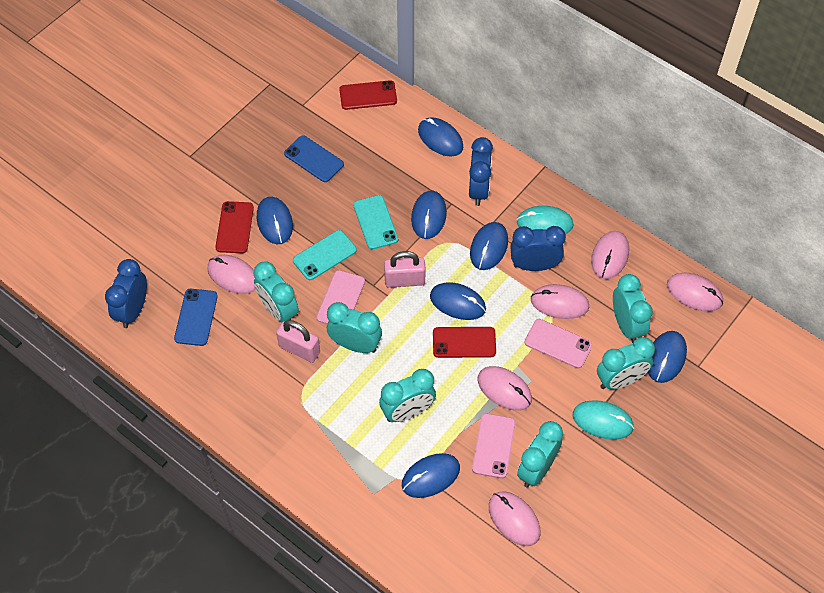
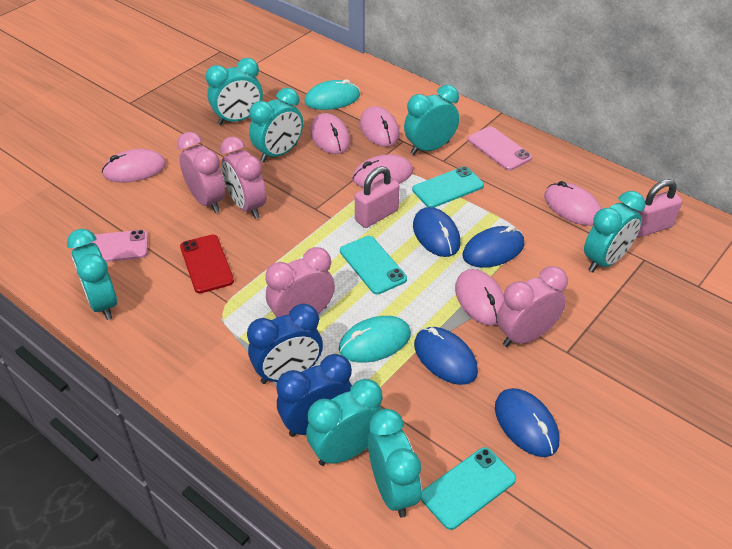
blue clock: 3 -> 2
blue mouse: 7 -> 4
blue phone: 2 -> 0
pink clock: 0 -> 4
pink phone: 3 -> 2
red phone: 3 -> 1
turquoise clock: 6 -> 7
turquoise phone: 2 -> 3

